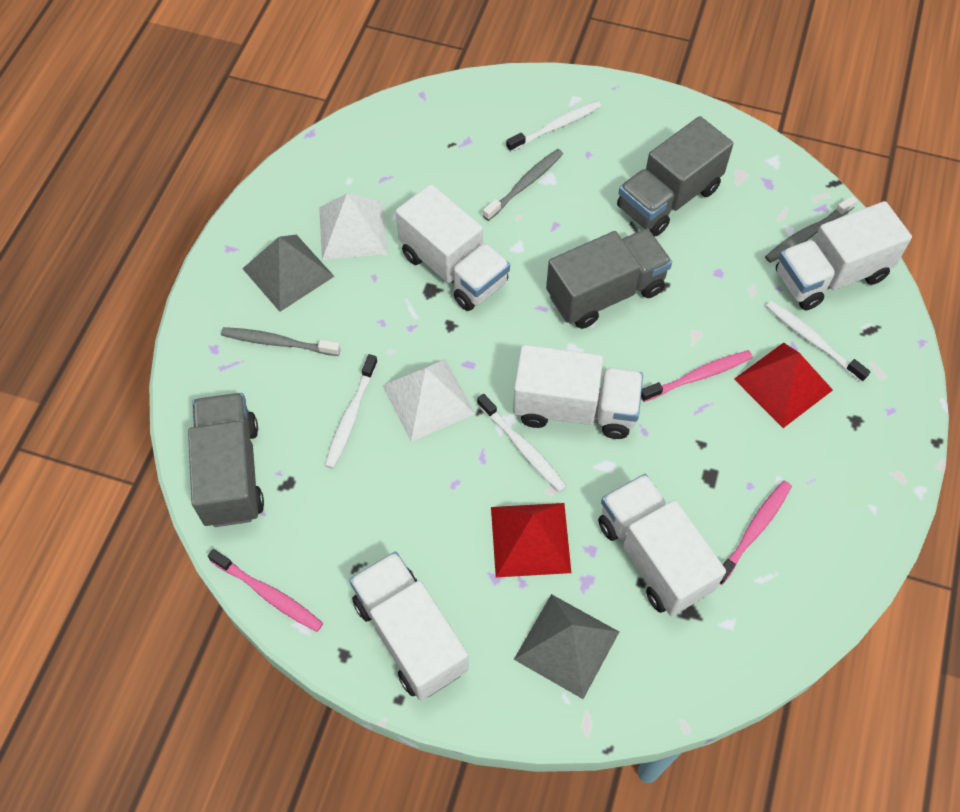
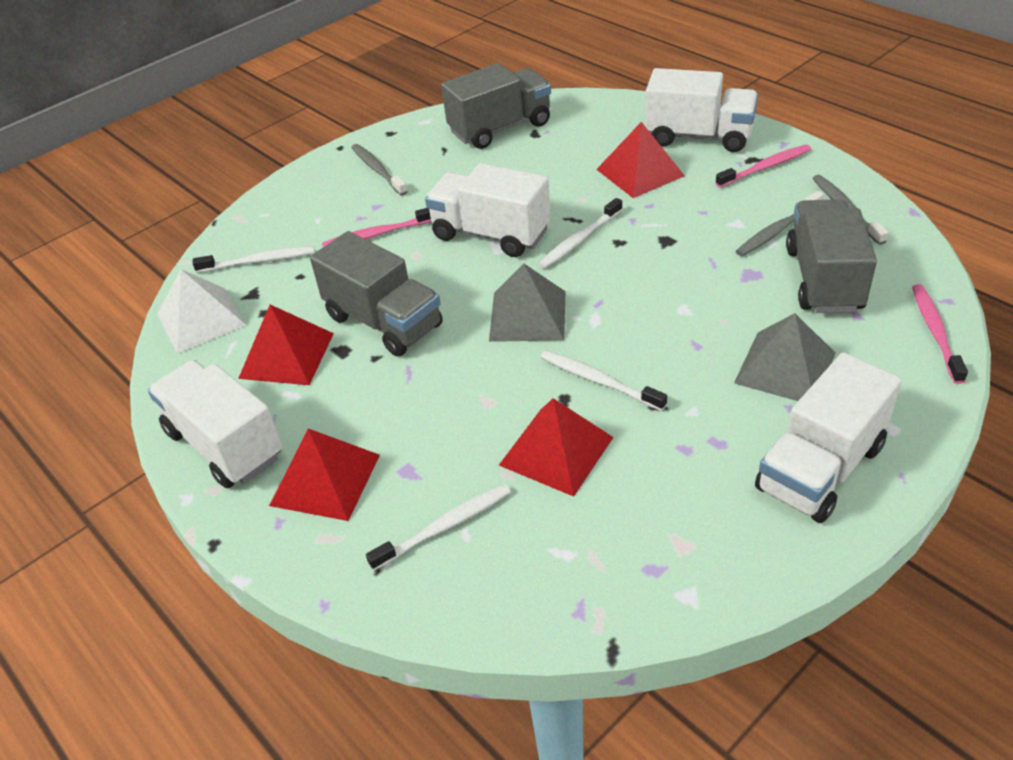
red pyramid: 2 -> 4
white pyramid: 2 -> 1
white truck: 5 -> 4

